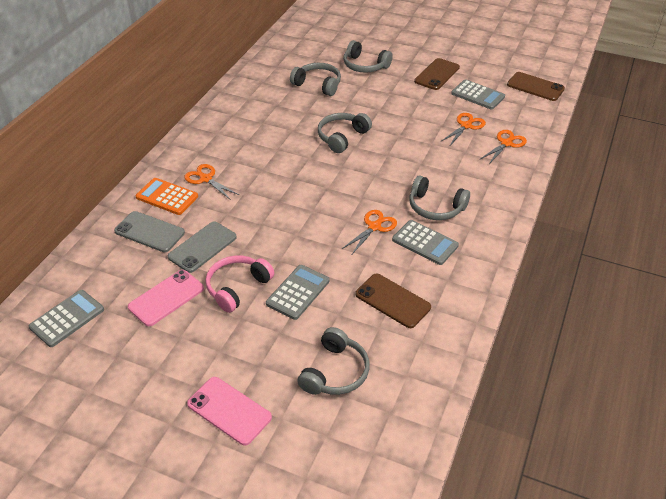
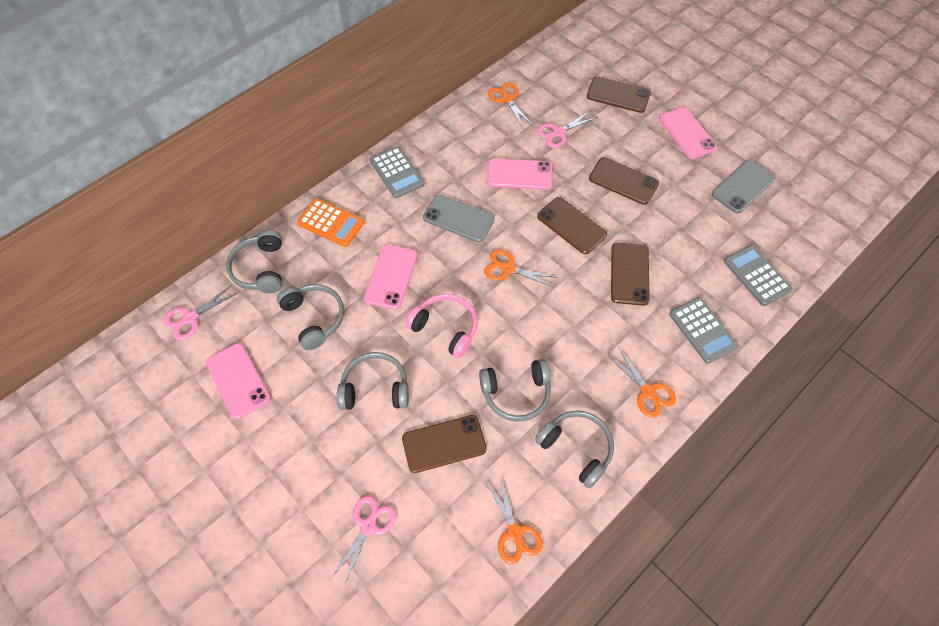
brown phone: 3 -> 5
grey calculator: 4 -> 3
pink phone: 2 -> 4
pink scissors: 0 -> 3

